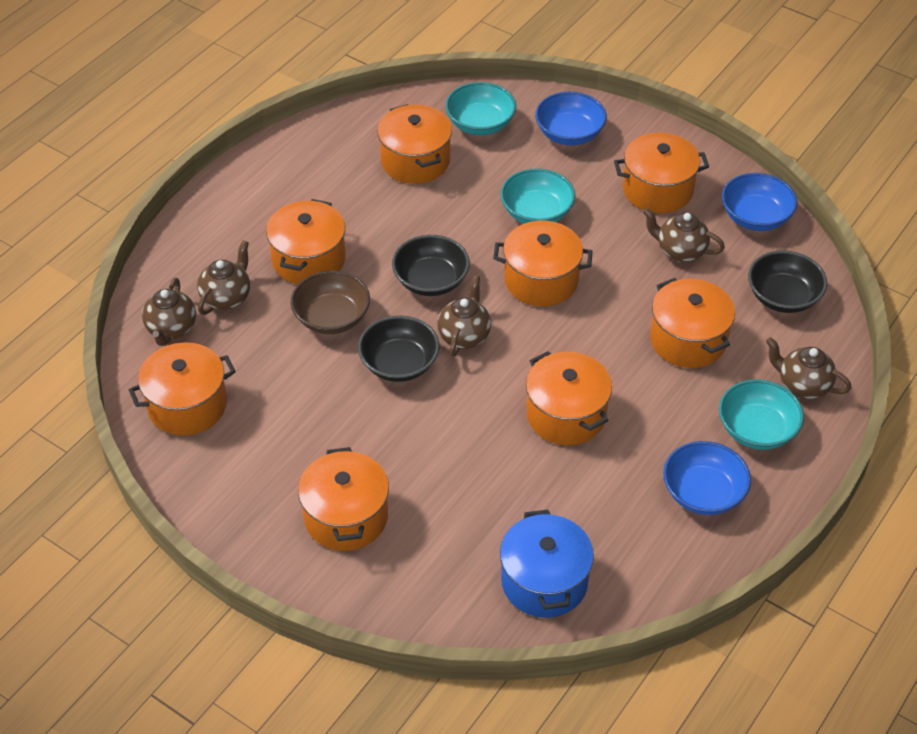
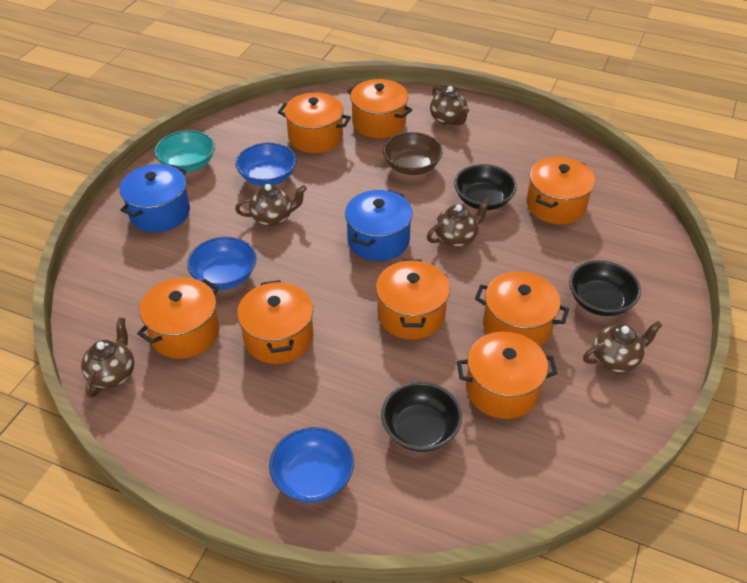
blue pot: 1 -> 2
turquoise bowl: 3 -> 1

